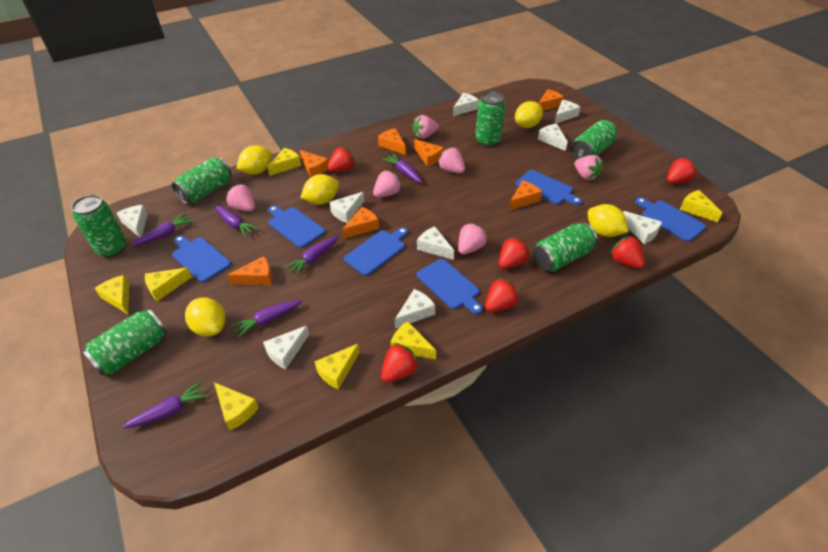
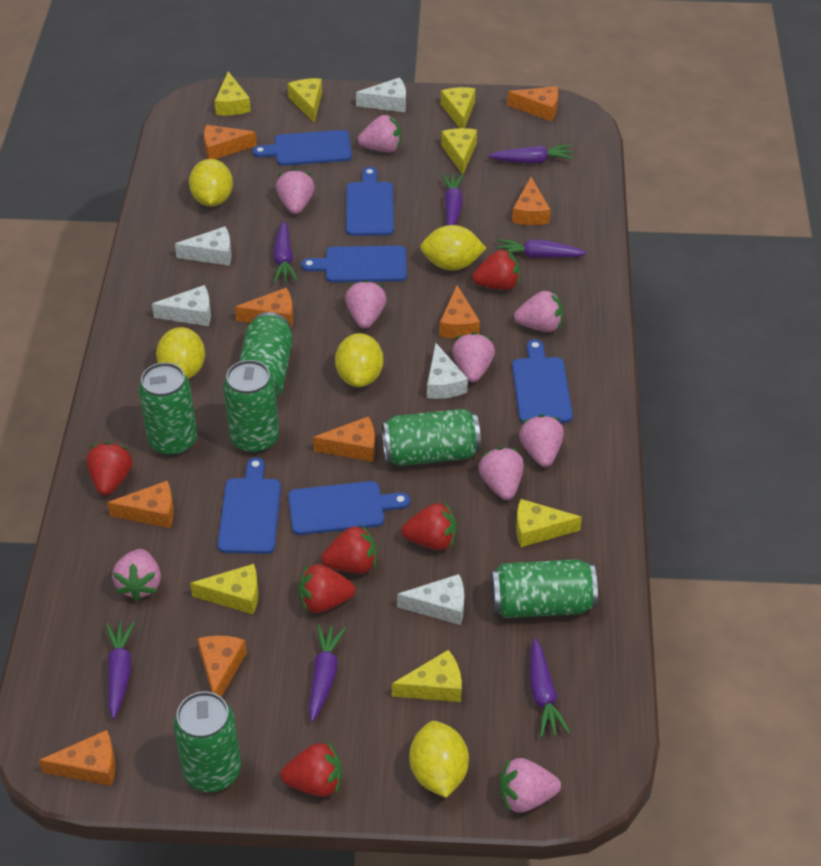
orange cheese: 7 -> 9
pink strawberry: 6 -> 9
purple carrot: 6 -> 7
white cheese: 9 -> 5

